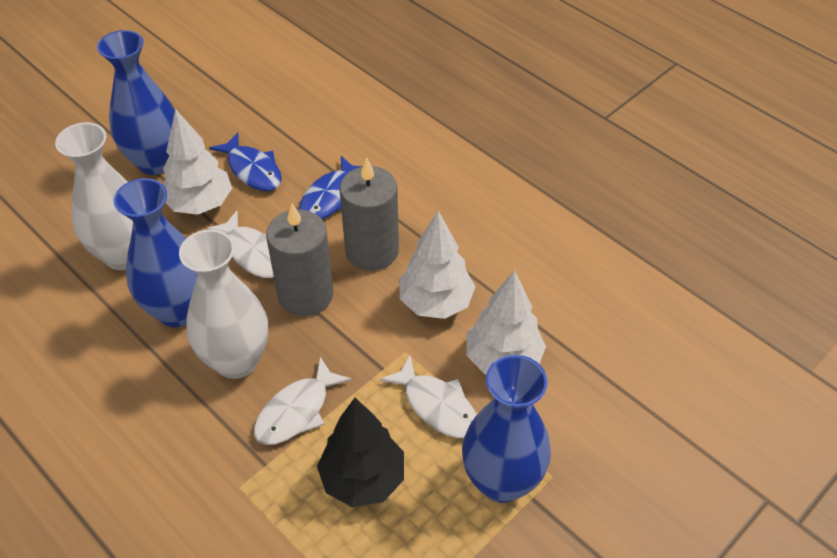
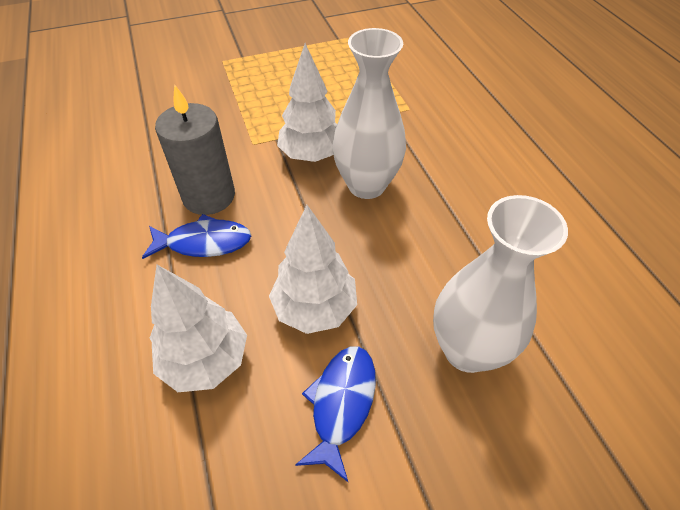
black tree: 1 -> 0
blue vase: 3 -> 0
grey candle: 2 -> 1
white fish: 3 -> 0

